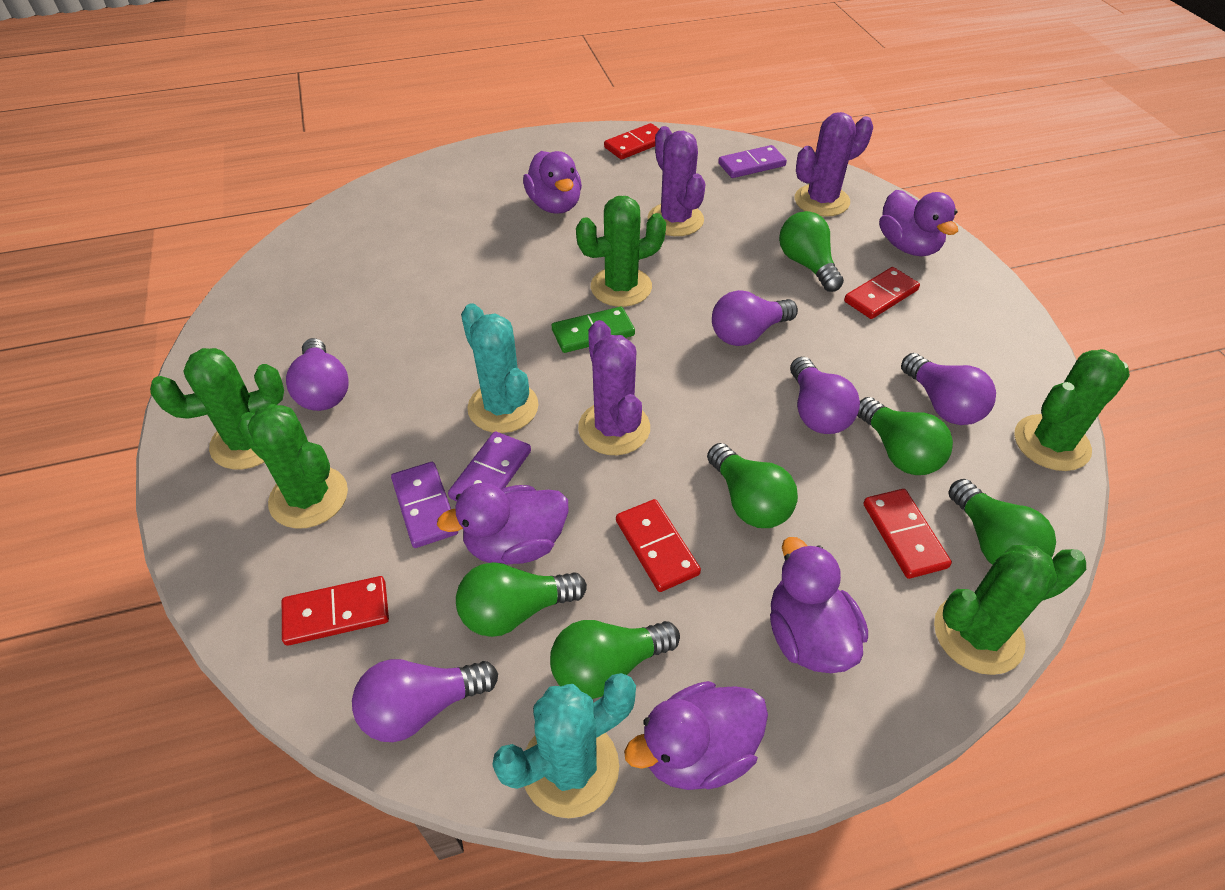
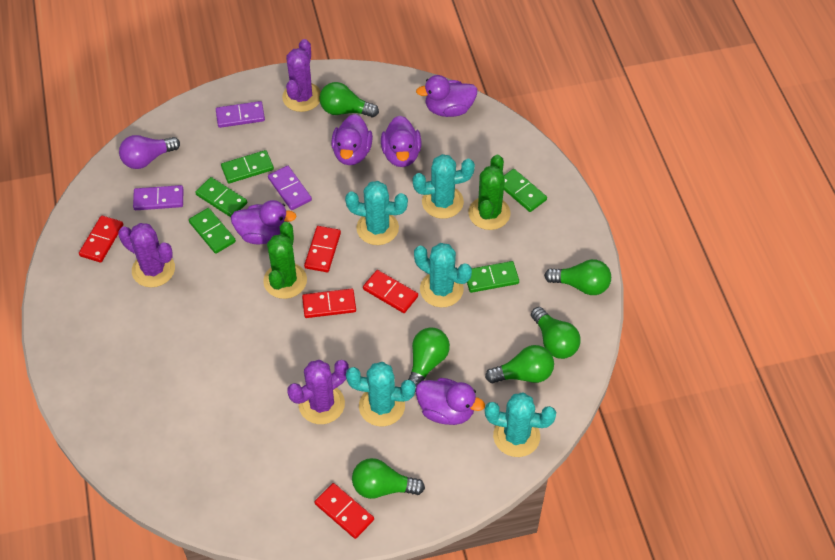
green cactus: 5 -> 2
green domino: 1 -> 5
purple light bulb: 5 -> 1
turquoise cactus: 2 -> 5

